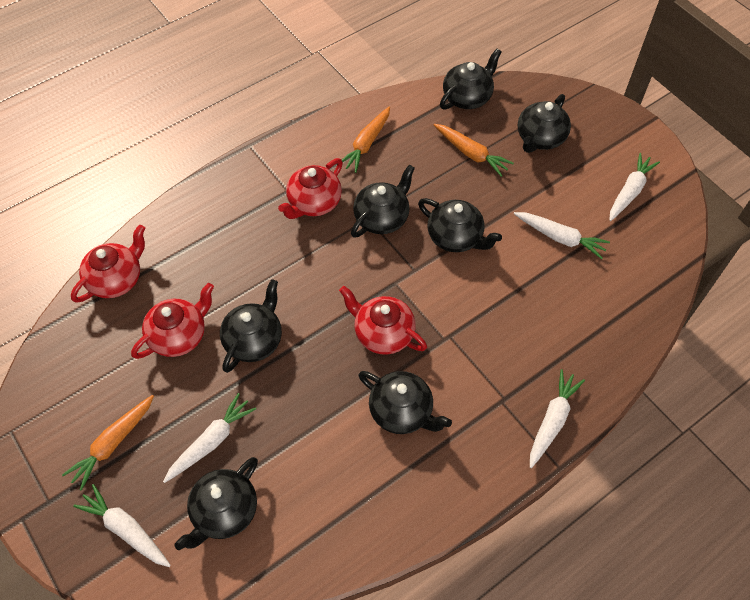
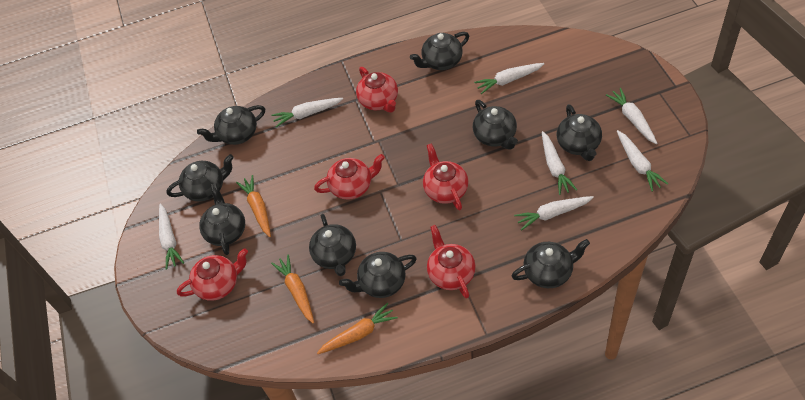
black teapot: 7 -> 9
red teapot: 4 -> 5
white carrot: 5 -> 7

